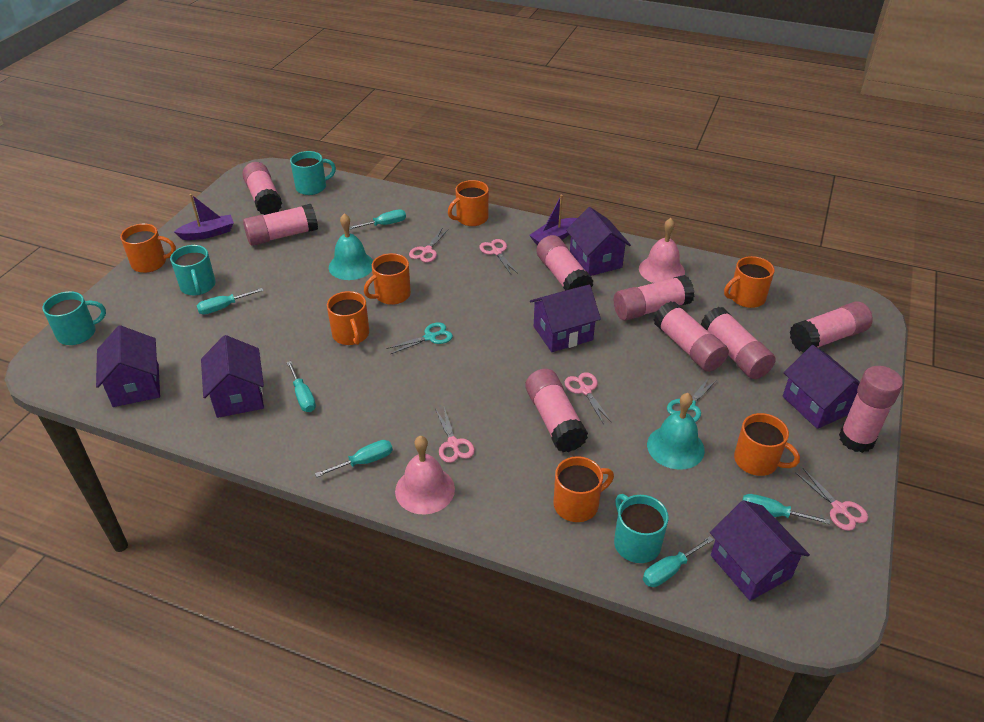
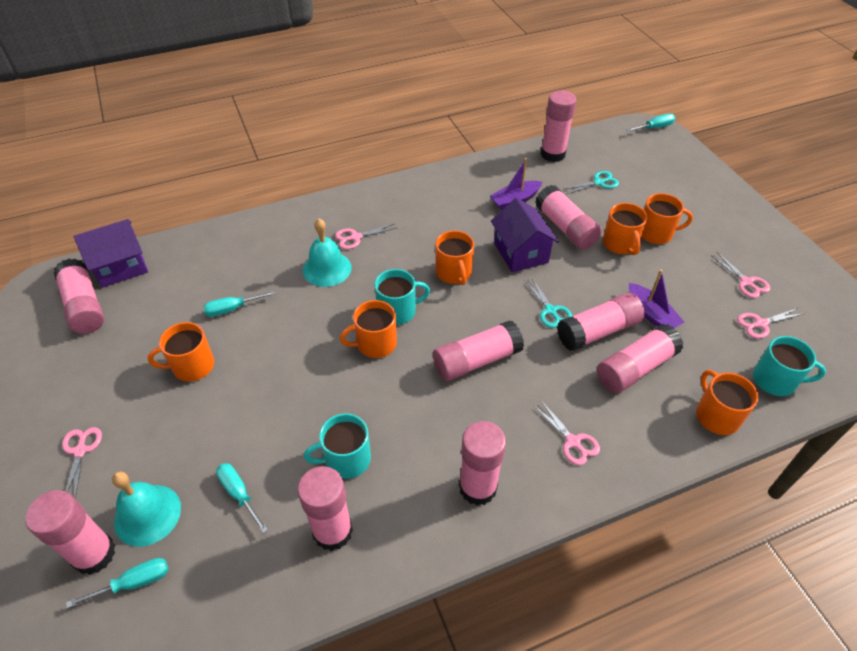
orange mug: 7 -> 6
pink bell: 2 -> 0
purple house: 6 -> 2
turquoise mug: 4 -> 3
turquoise screwdriver: 6 -> 4

